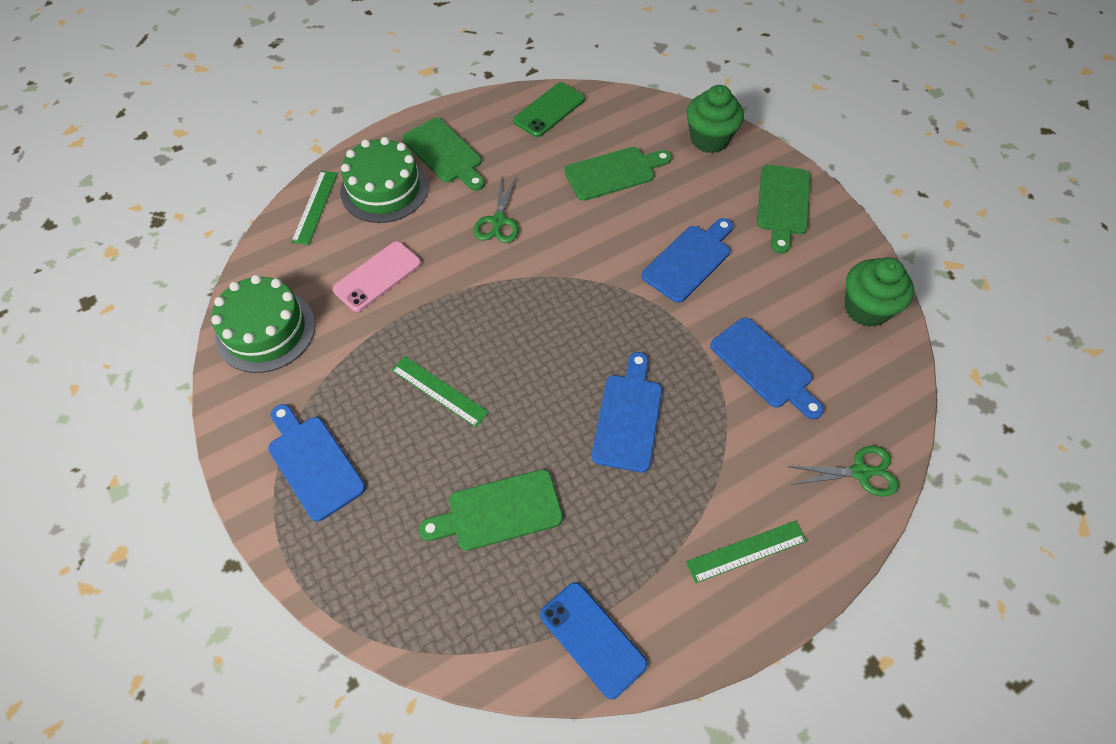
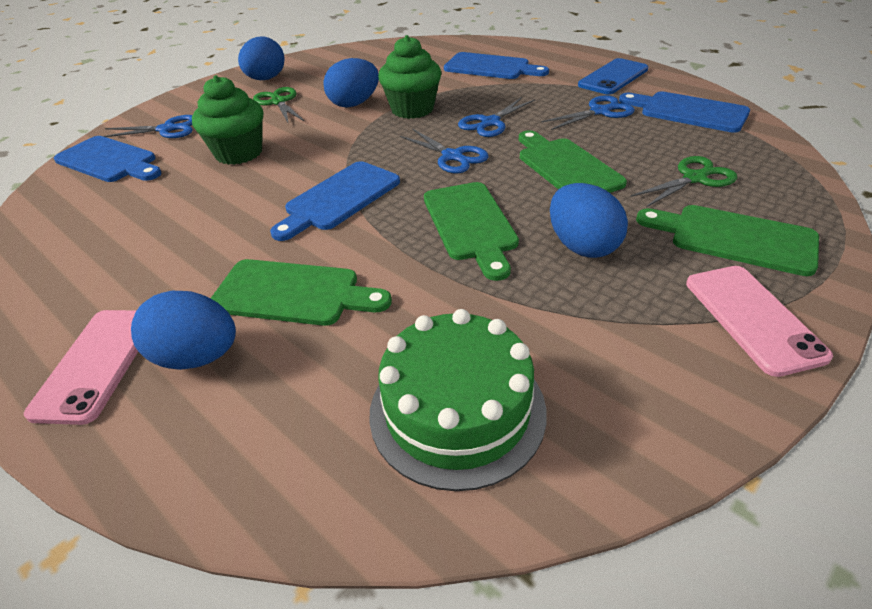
blue egg: 0 -> 4
blue scissors: 0 -> 4
green cake: 2 -> 1
green phone: 1 -> 0
green ruler: 3 -> 0
pink phone: 1 -> 2

